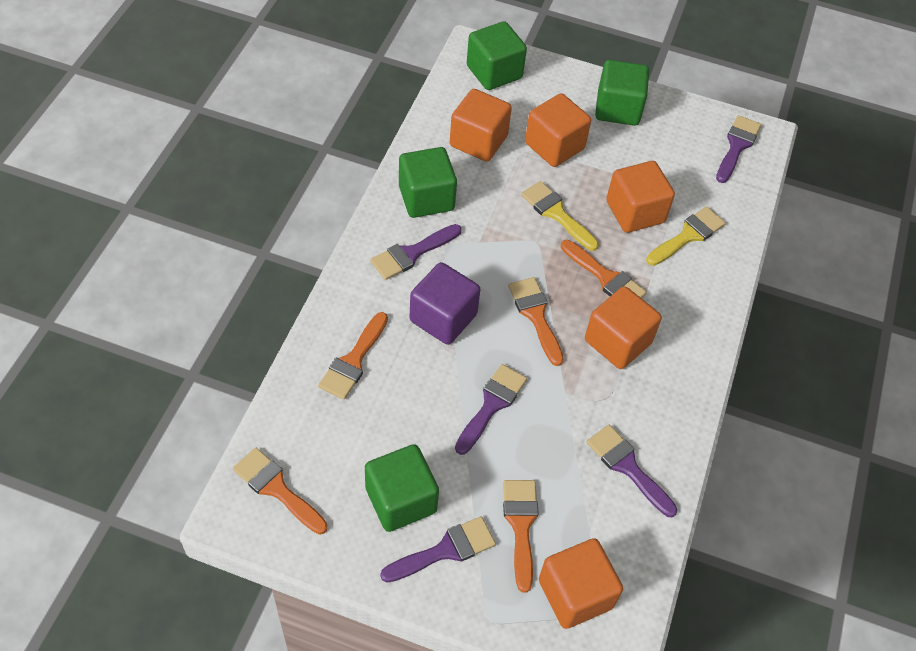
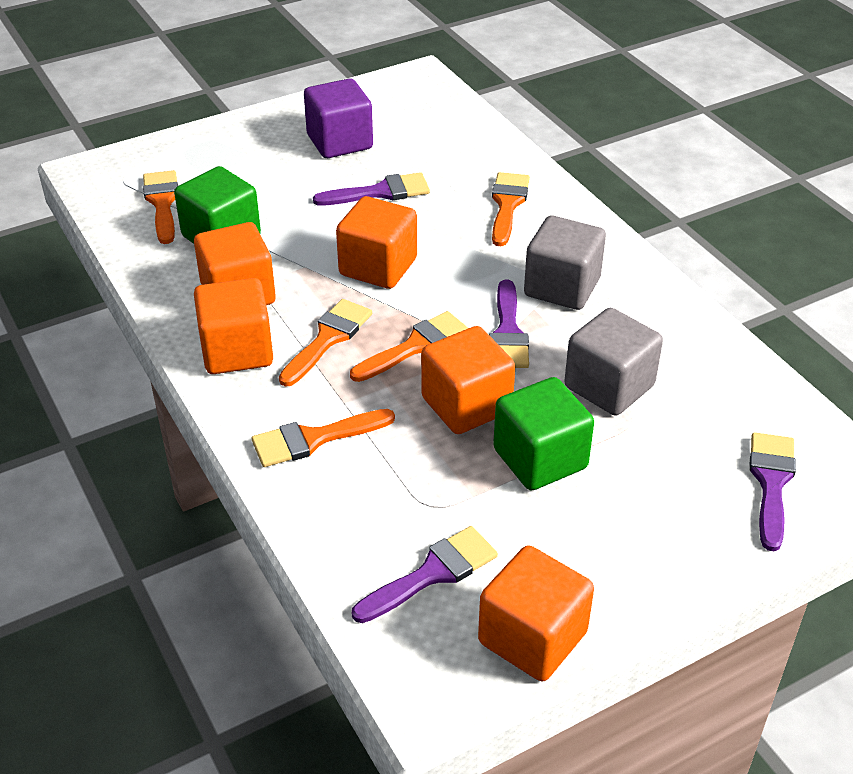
green cube: 4 -> 2
grey cube: 0 -> 2
purple brush: 5 -> 4
yellow brush: 2 -> 0

